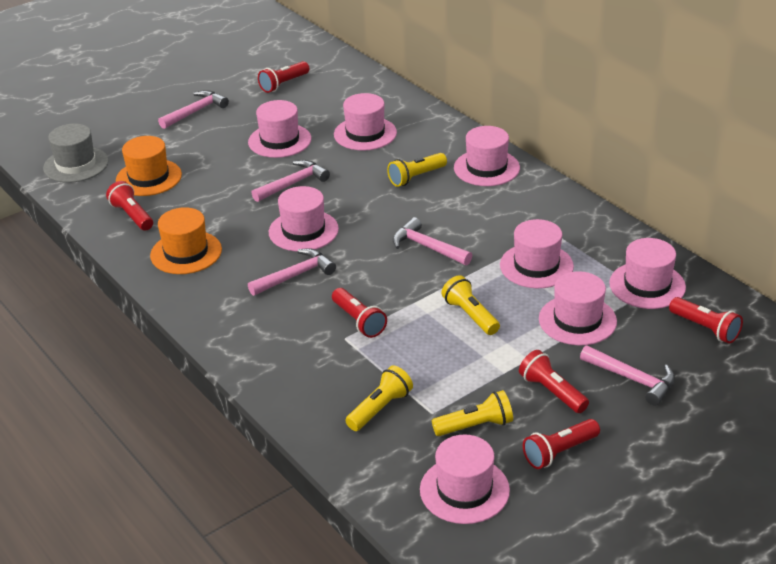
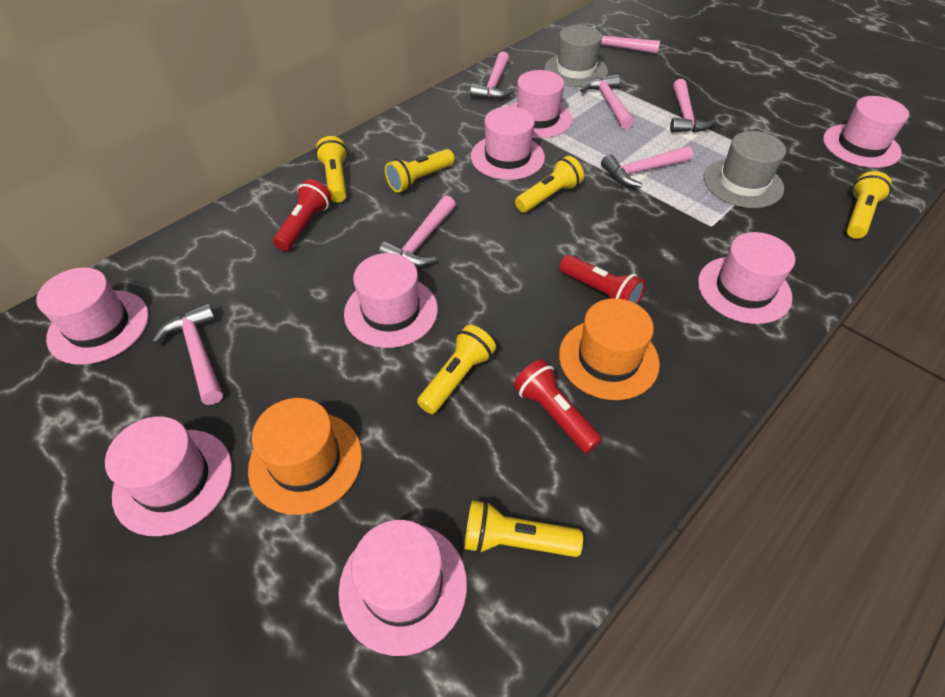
grey hat: 1 -> 2
pink hammer: 5 -> 7
red flashlight: 6 -> 3
yellow flashlight: 4 -> 6

